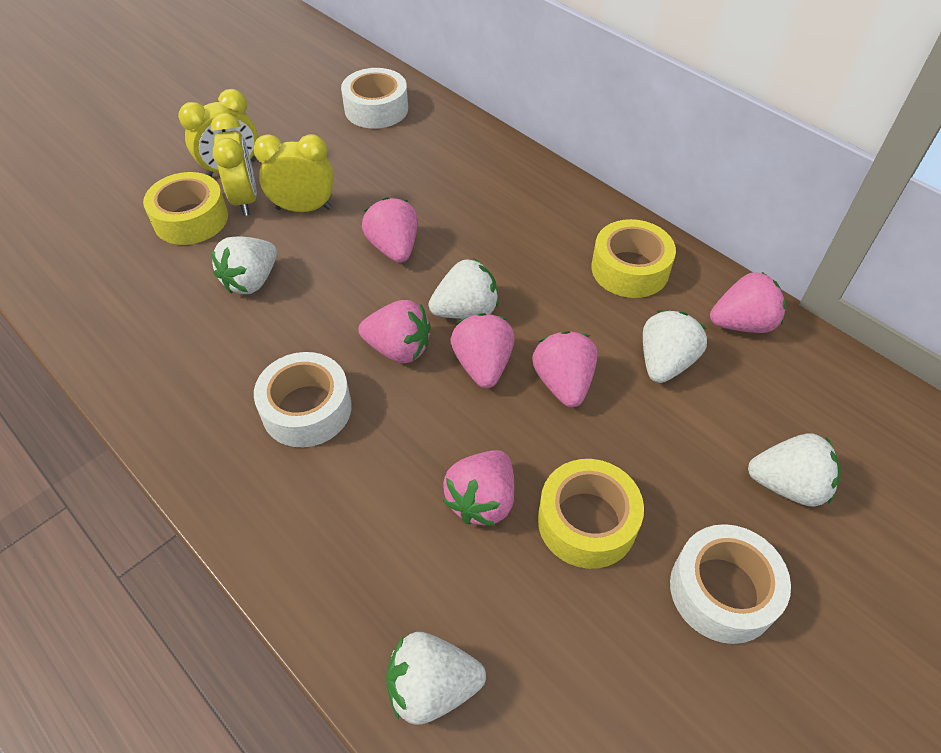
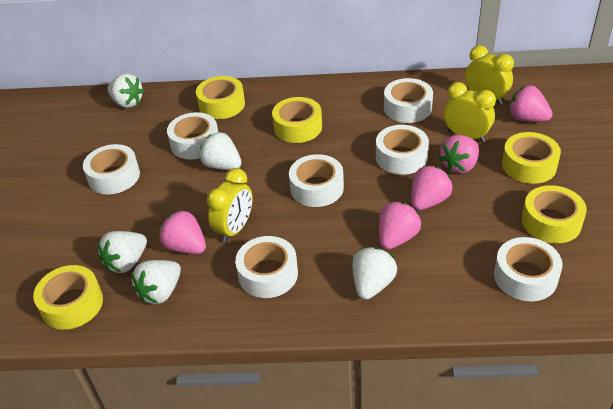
pink strawberry: 6 -> 5
white tape: 3 -> 7
yellow tape: 3 -> 5

